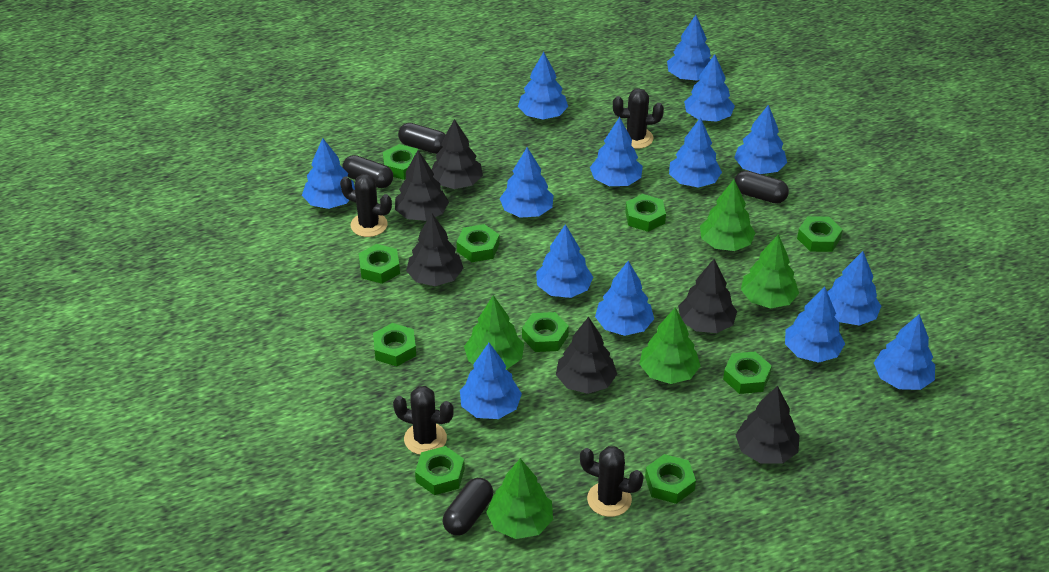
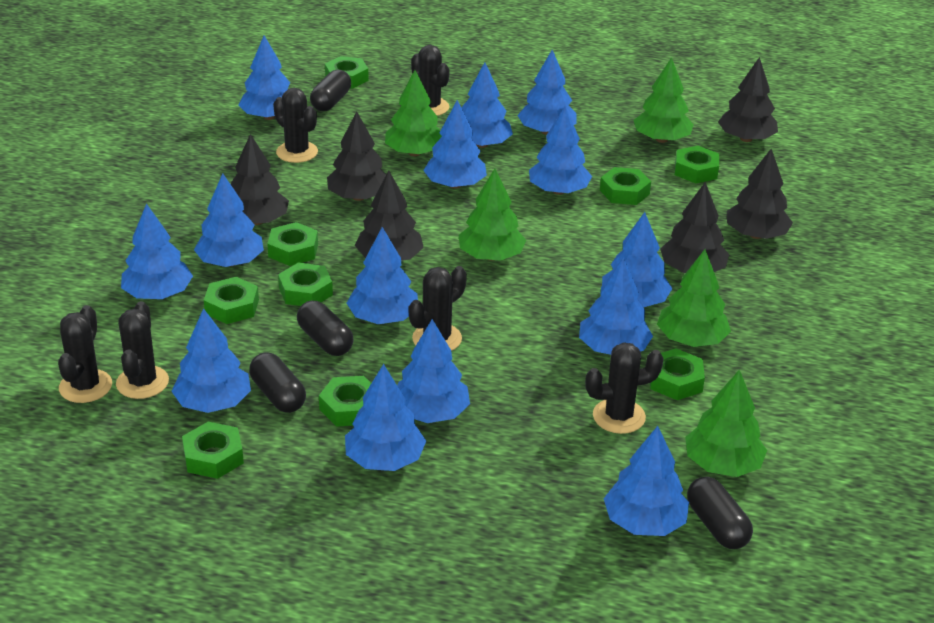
black cactus: 4 -> 6
green nut: 10 -> 9

